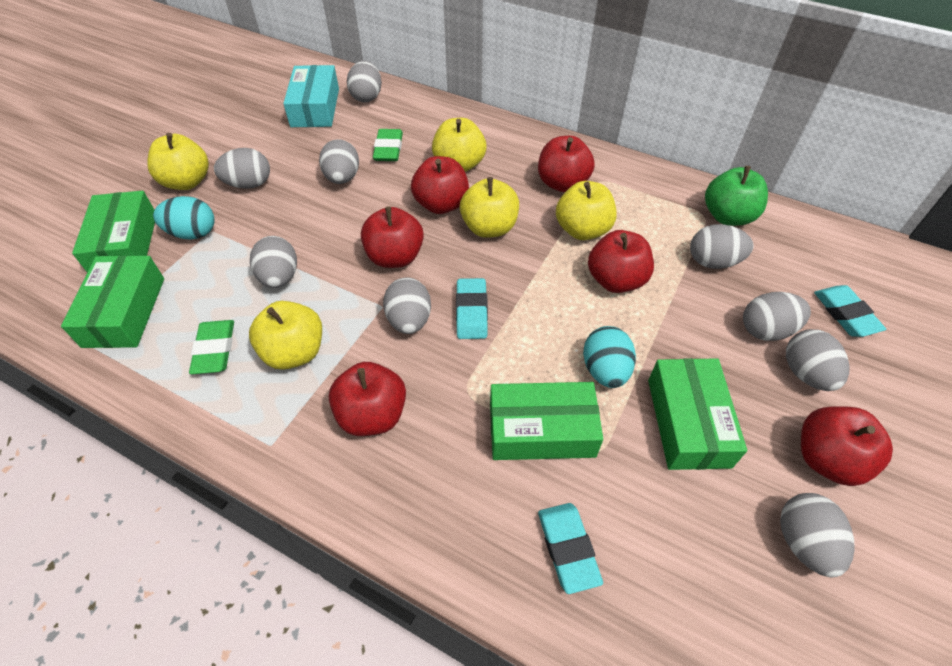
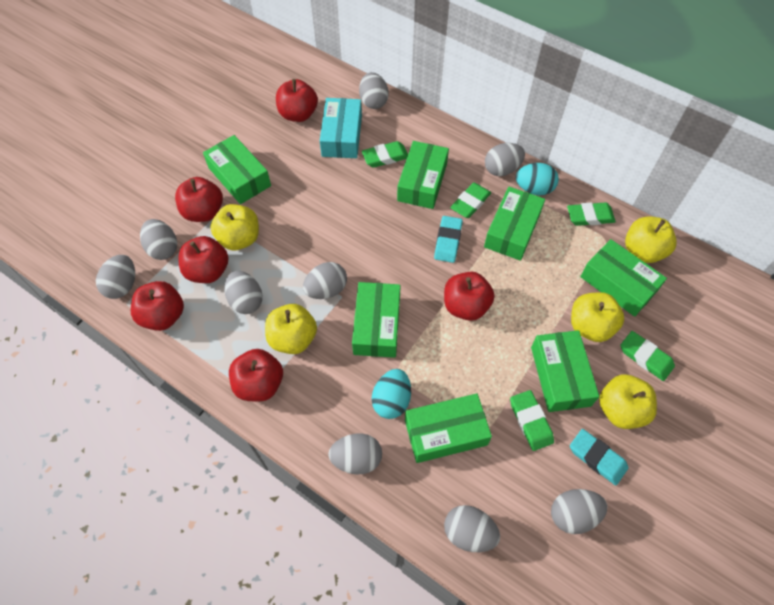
green apple: 1 -> 0
green box: 4 -> 7
green eraser: 2 -> 5
turquoise eraser: 3 -> 2

